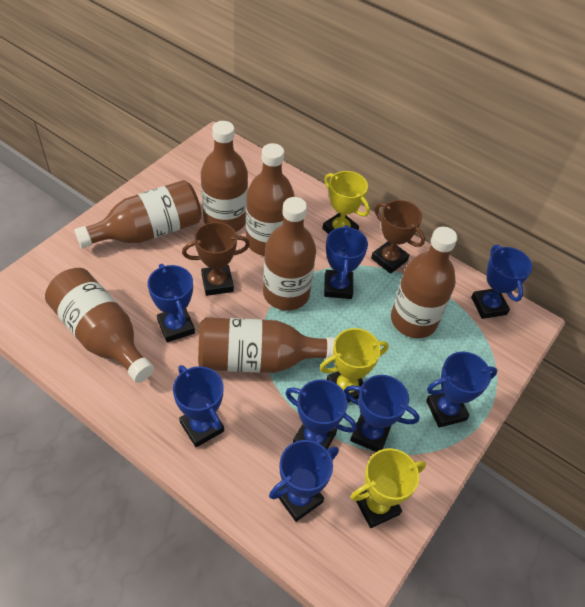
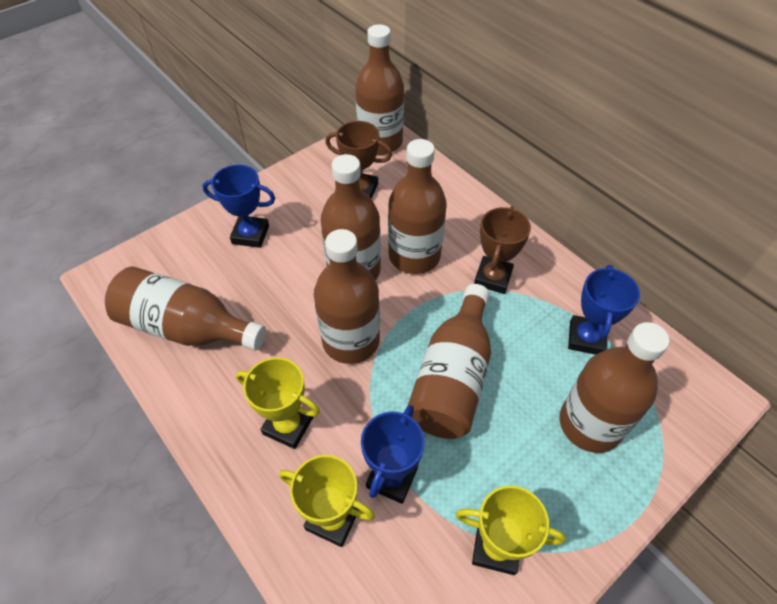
blue trophy: 8 -> 3

